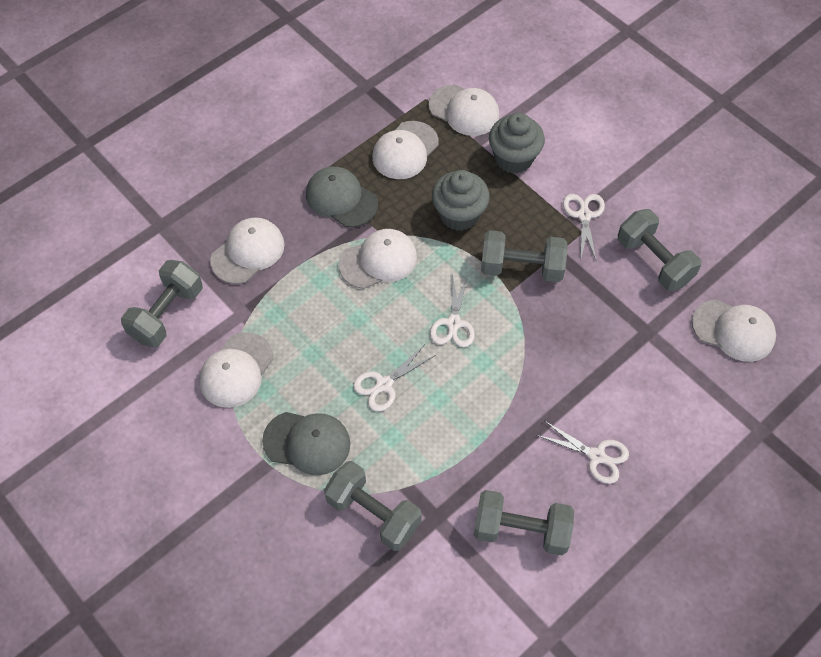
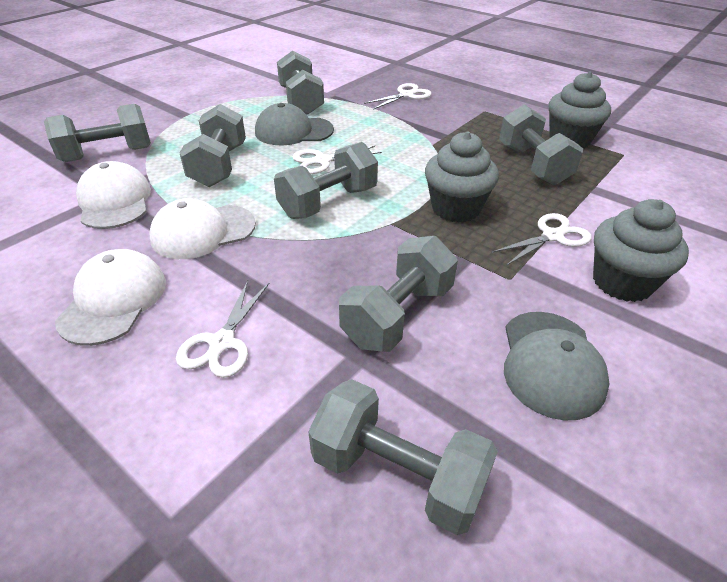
grey cupcake: 2 -> 3
grey dumbbell: 5 -> 7
white cap: 6 -> 3

